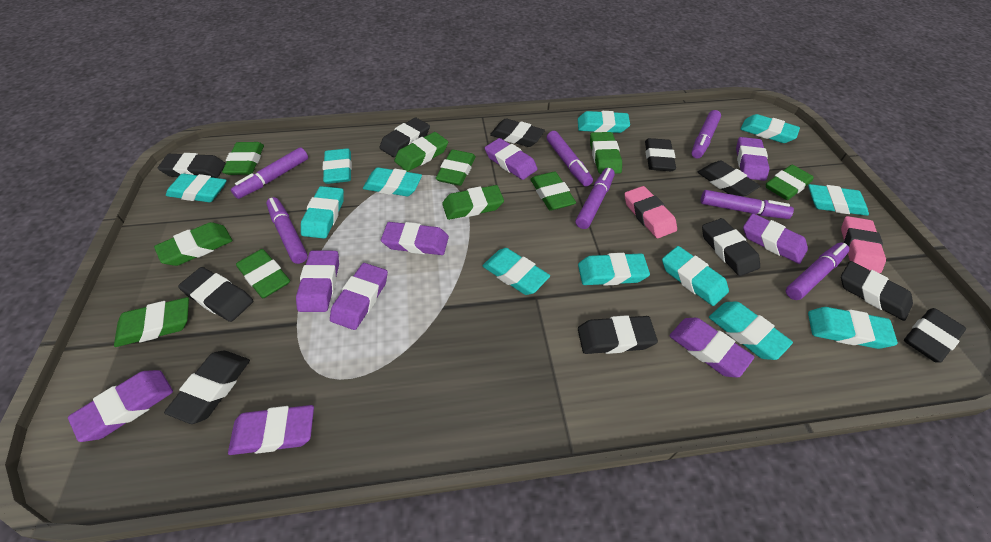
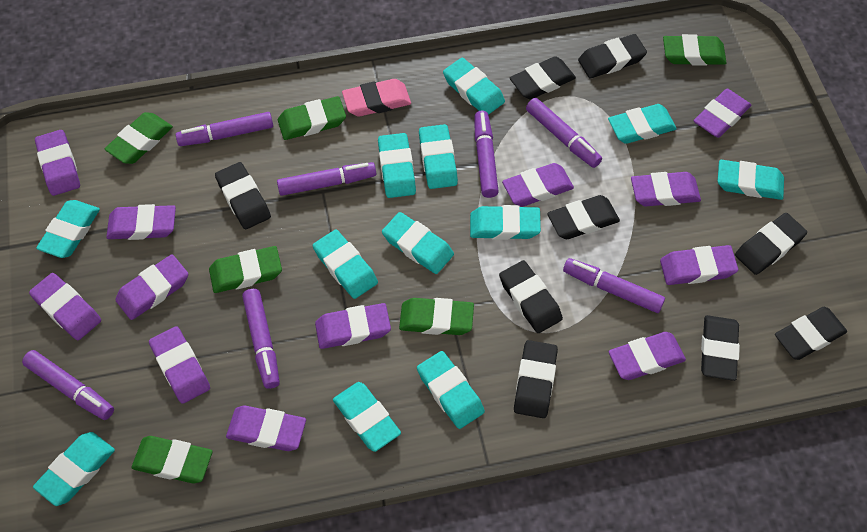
black eraser: 11 -> 9
green eraser: 10 -> 6
pink eraser: 2 -> 1
purple eraser: 9 -> 12

